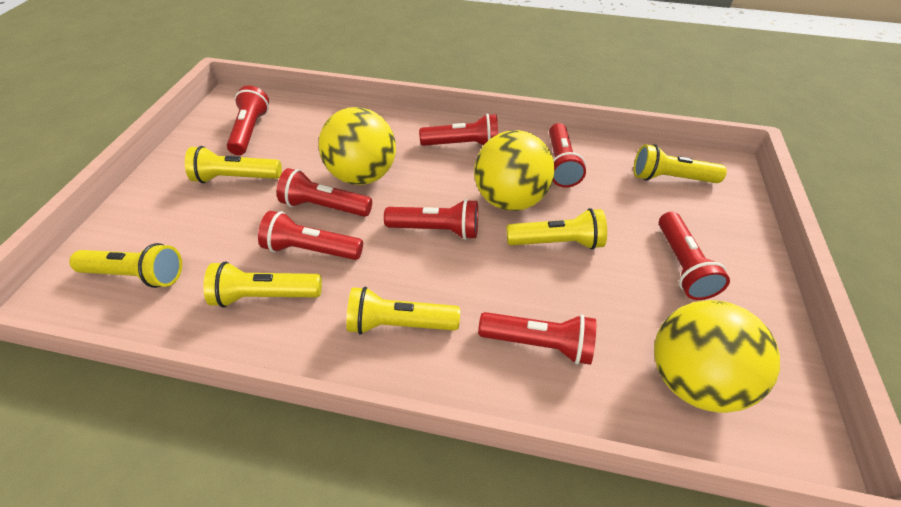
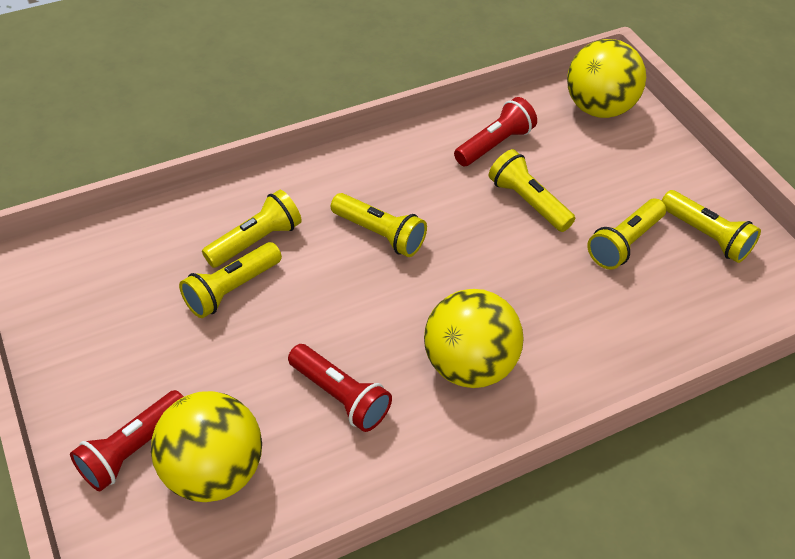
red flashlight: 8 -> 3

